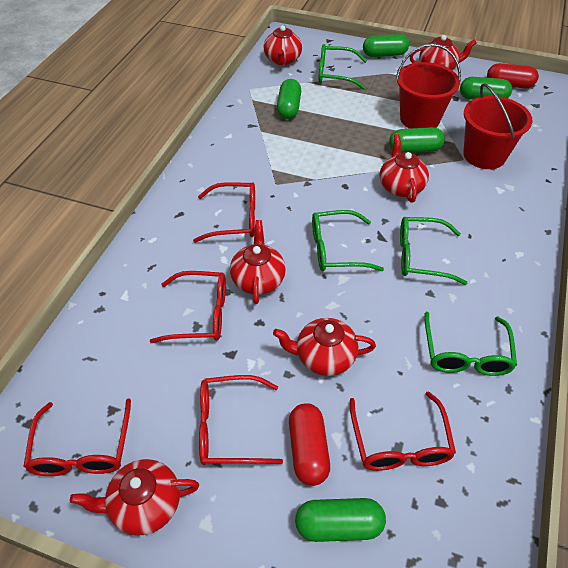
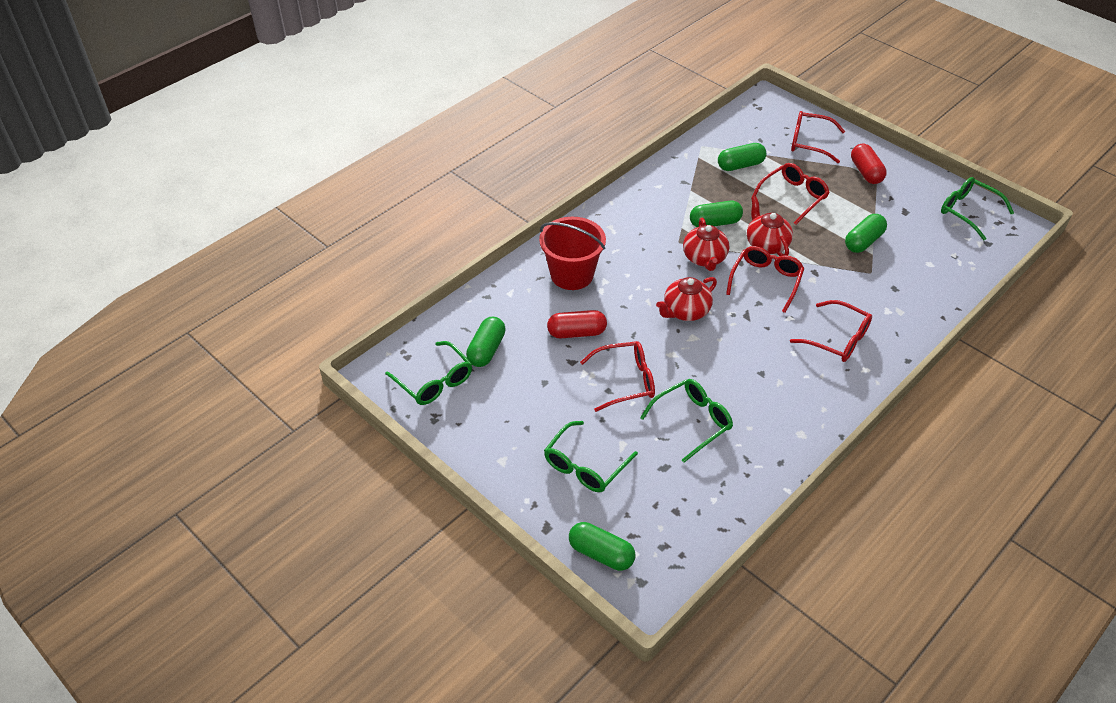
red bucket: 2 -> 1
red teapot: 6 -> 3

